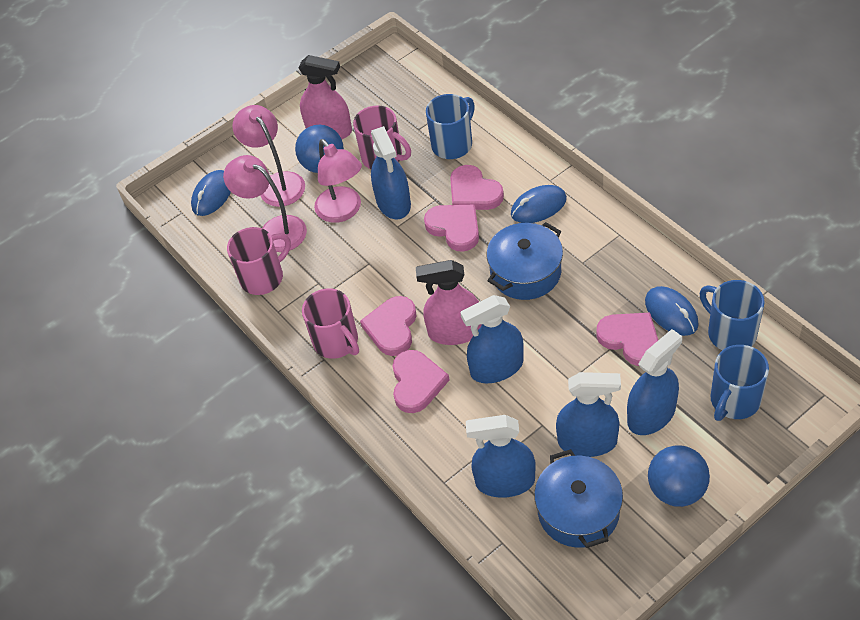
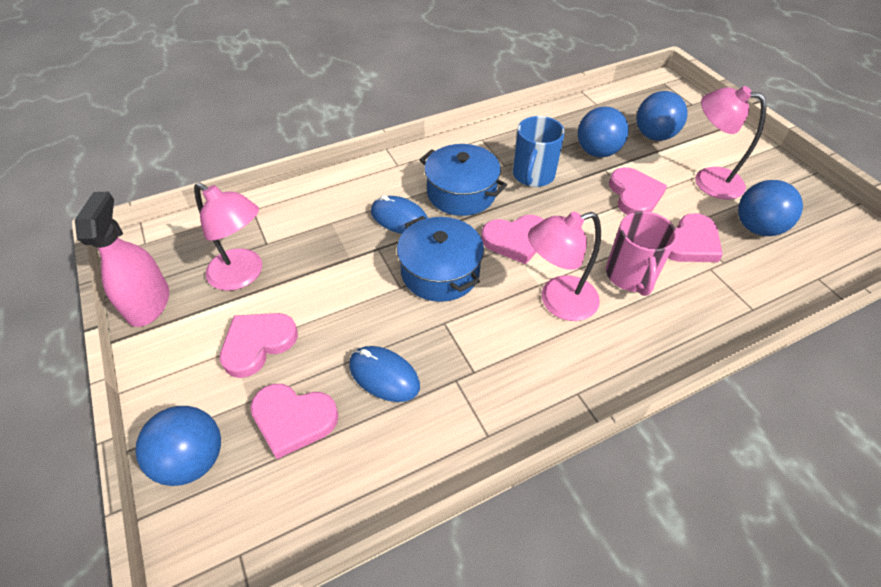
blue ball: 2 -> 4
blue mouse: 3 -> 2
blue mug: 3 -> 1
blue spray bottle: 5 -> 0
pink mug: 3 -> 1
pink spray bottle: 2 -> 1

